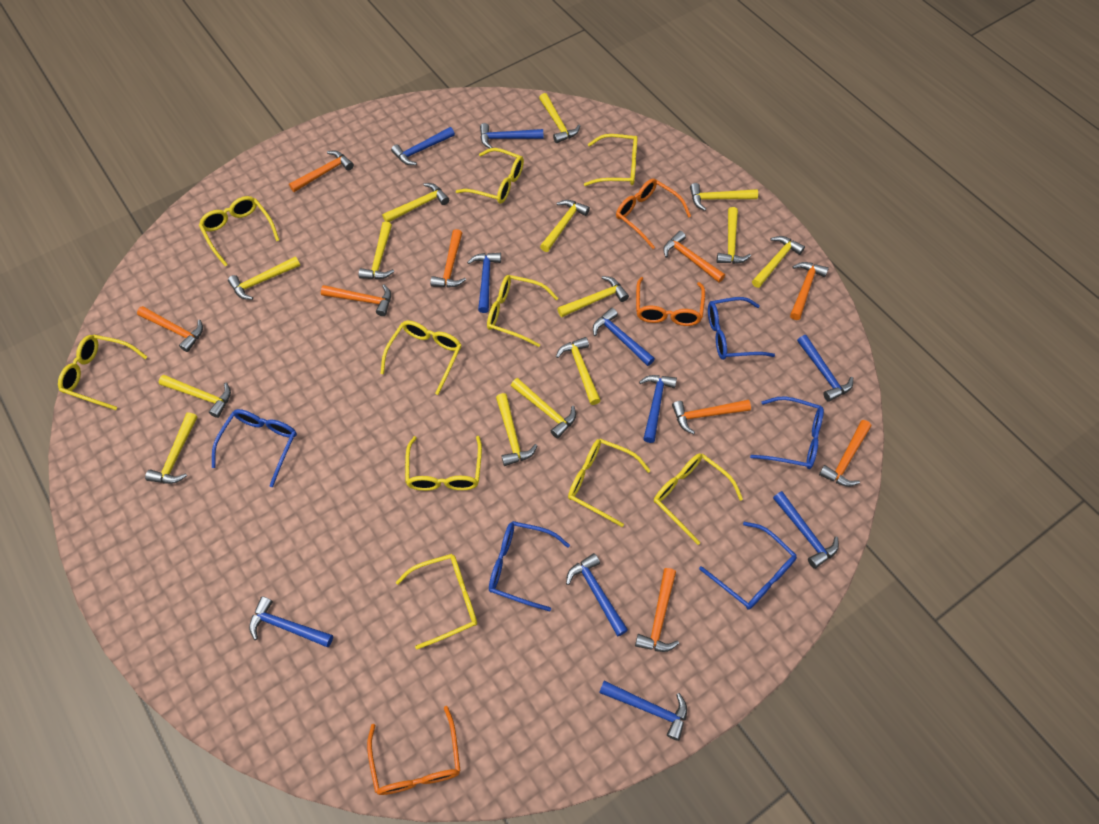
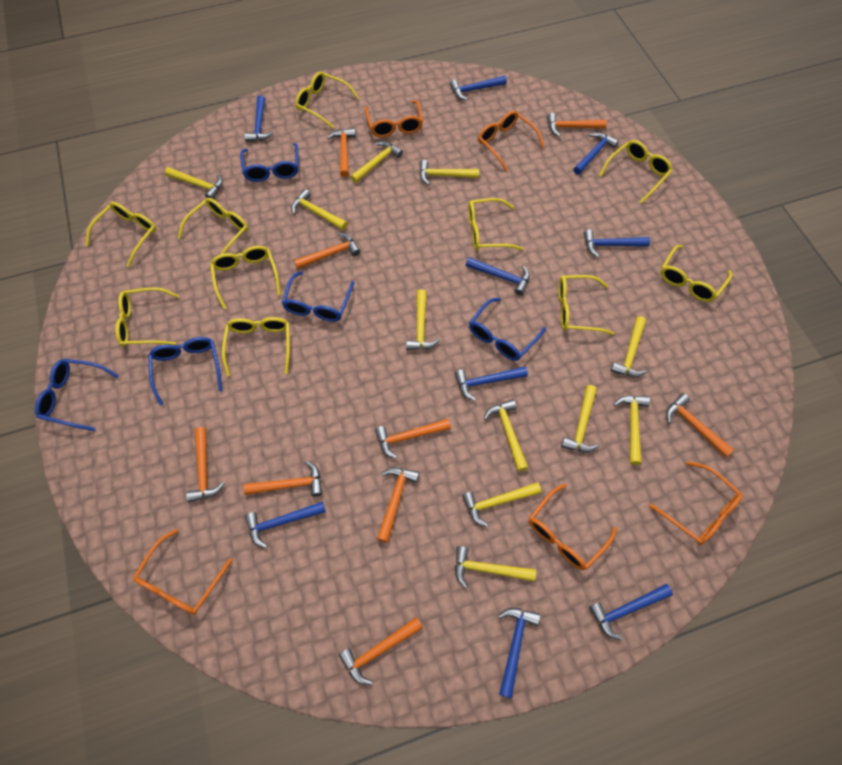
blue hammer: 10 -> 9
orange glasses: 3 -> 5
yellow hammer: 14 -> 11

